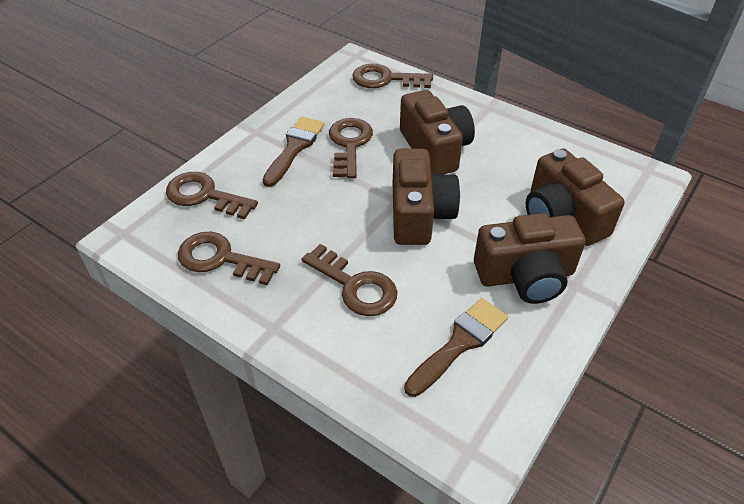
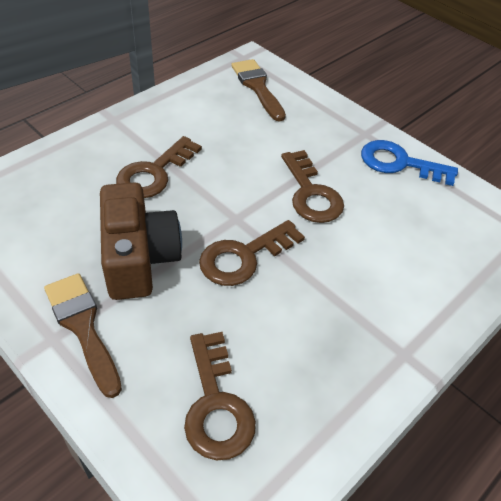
blue key: 0 -> 1
brown camera: 4 -> 1
brown key: 5 -> 4

